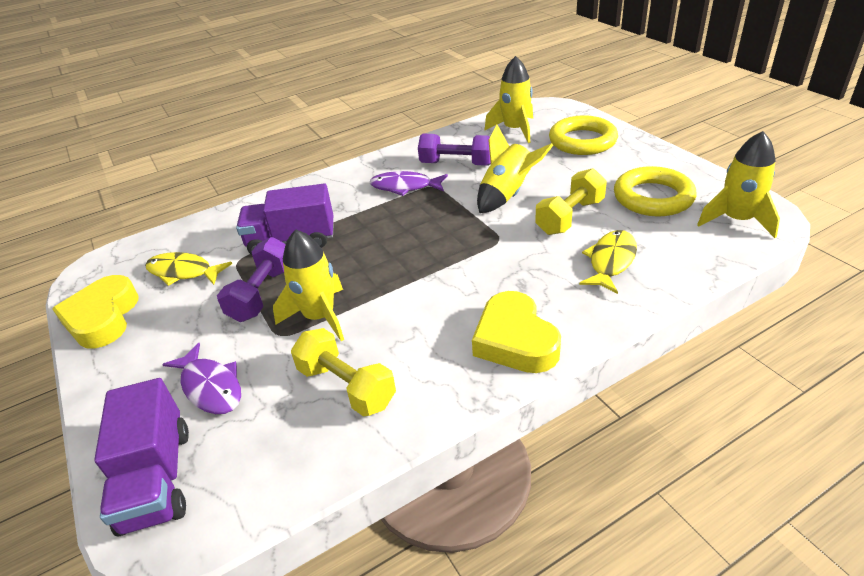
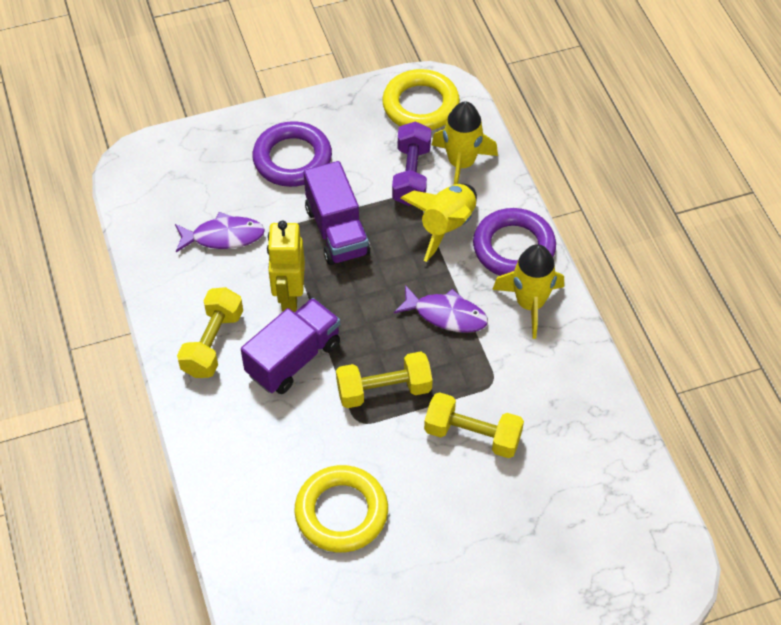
purple dumbbell: 2 -> 1
purple ring: 0 -> 2
yellow dumbbell: 2 -> 3
yellow fish: 2 -> 0
yellow heart: 2 -> 0
yellow robot: 0 -> 1
yellow rocket: 4 -> 3

